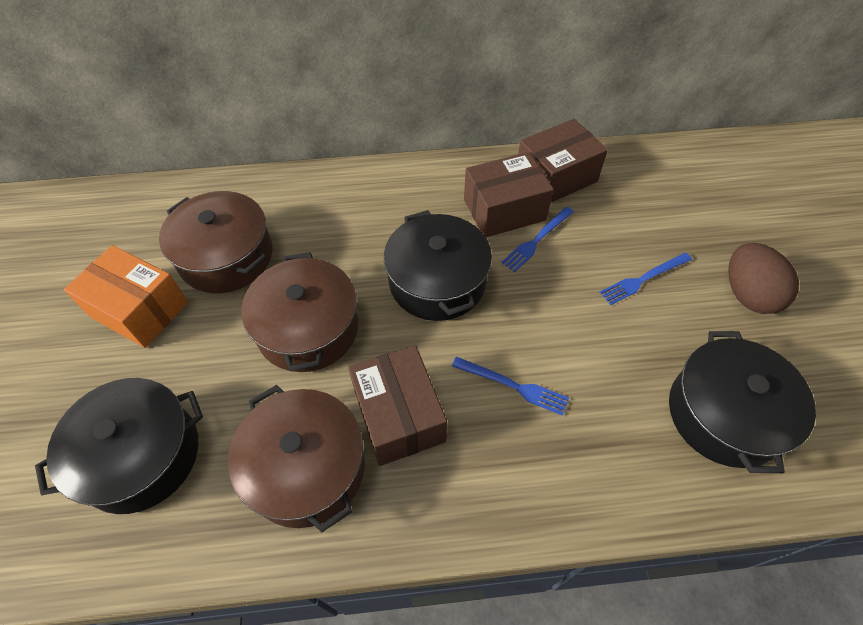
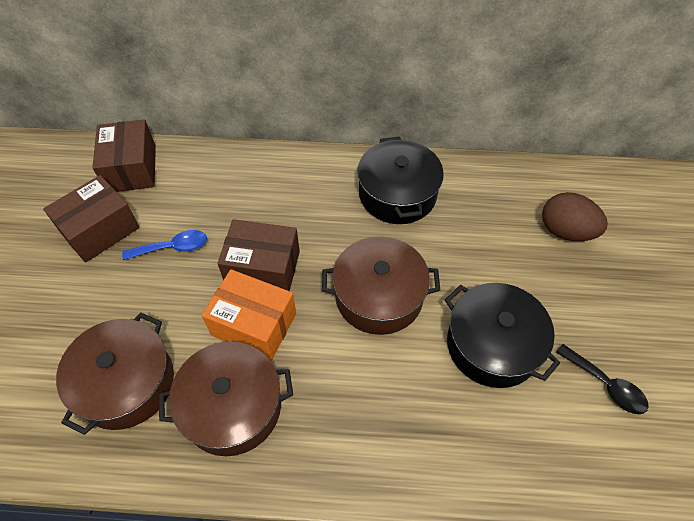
black pot: 3 -> 2
black spoon: 0 -> 1
blue fork: 3 -> 0
blue spoon: 0 -> 1

